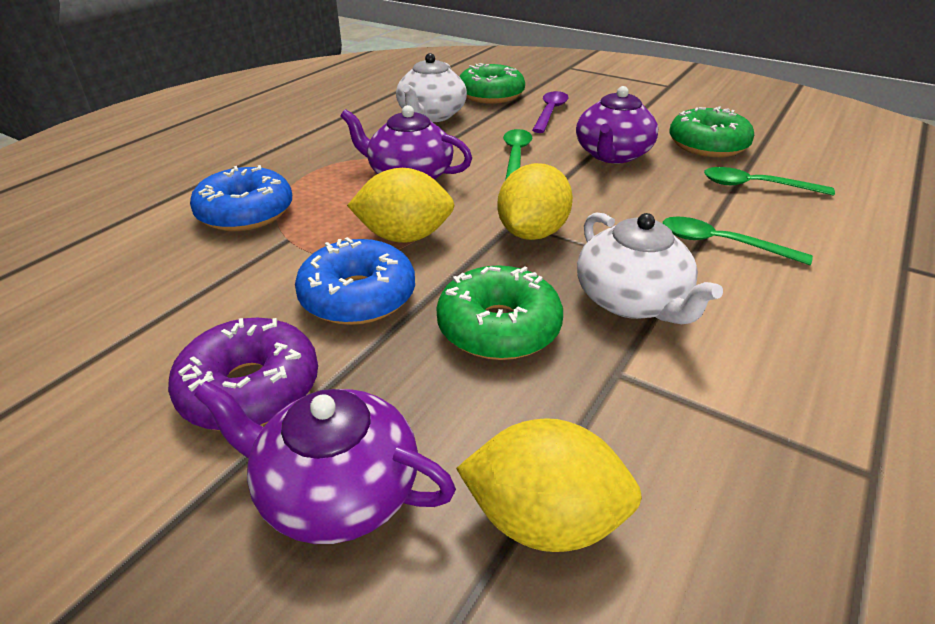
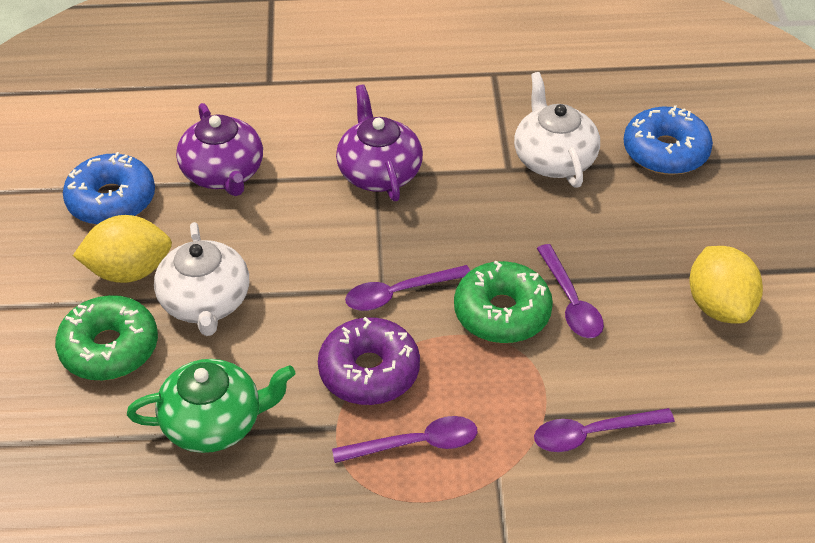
green donut: 3 -> 2
green spoon: 3 -> 0
green teapot: 0 -> 1
purple spoon: 1 -> 4
purple teapot: 3 -> 2
yellow lemon: 3 -> 2

